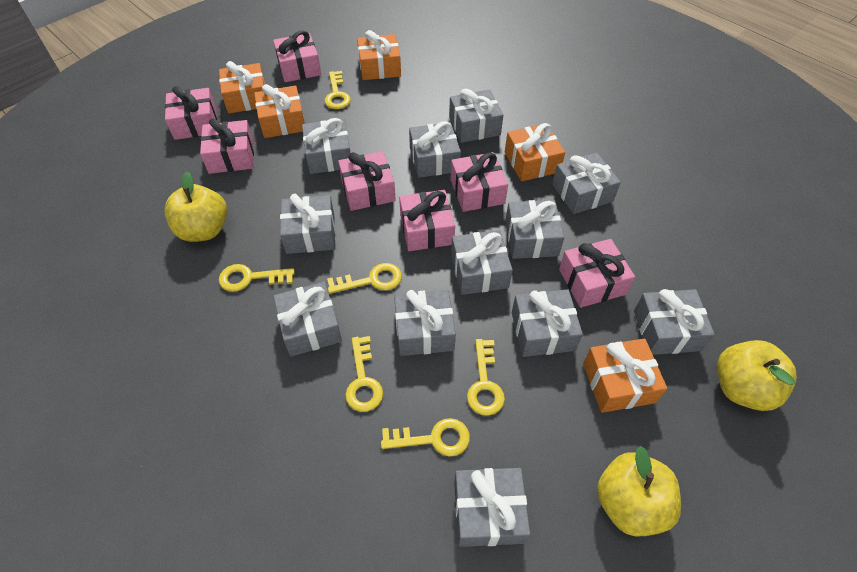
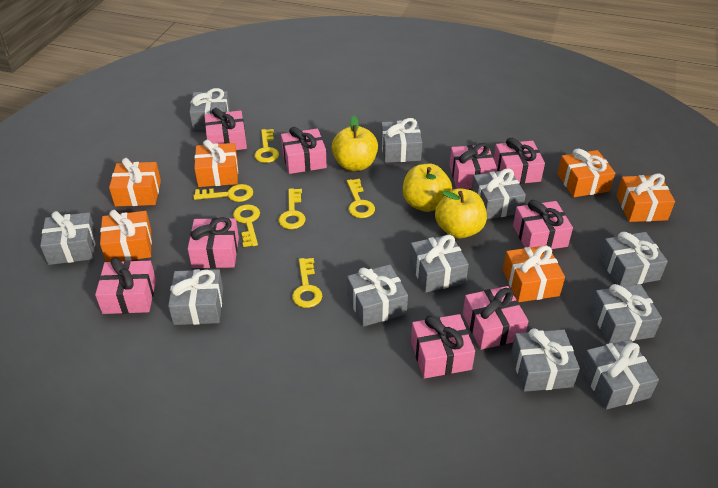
grey gift: 12 -> 11
orange gift: 5 -> 6
pink gift: 7 -> 9

